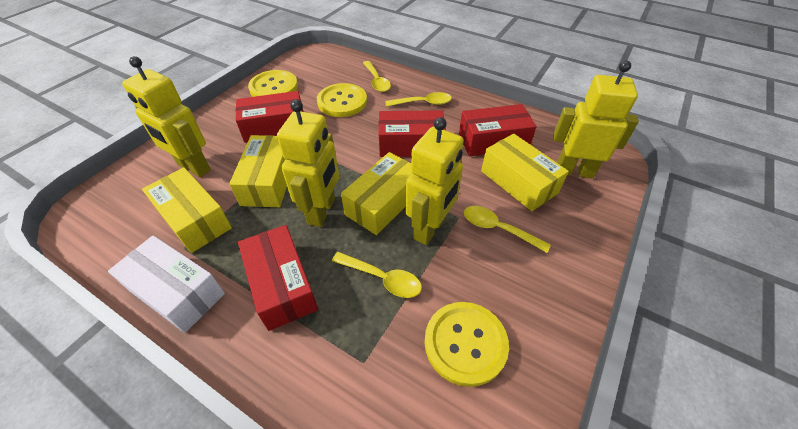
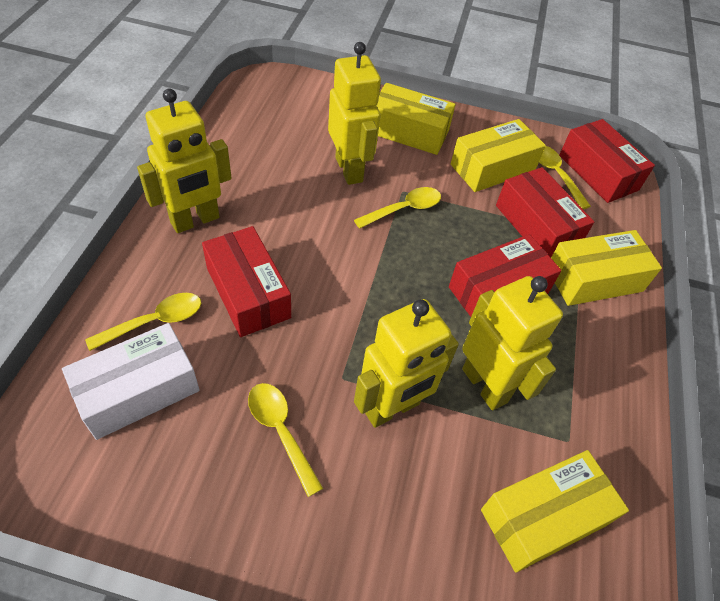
yellow button: 3 -> 0

